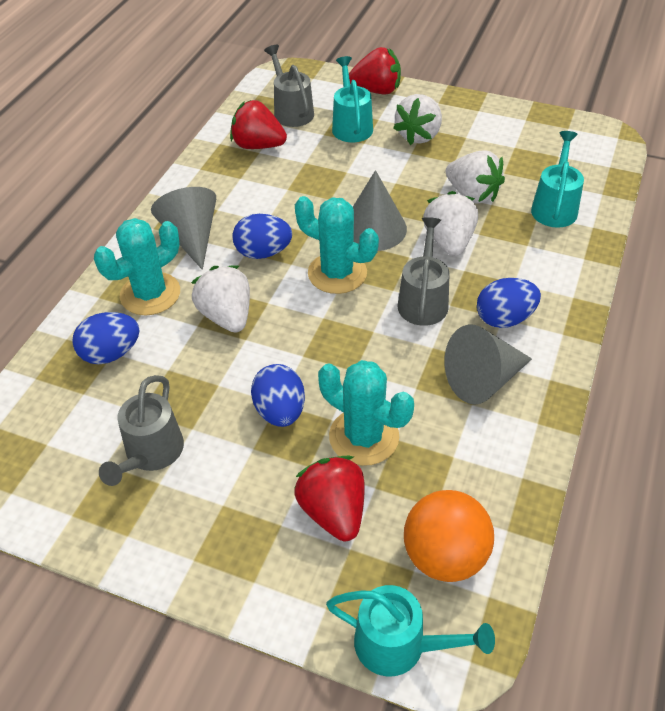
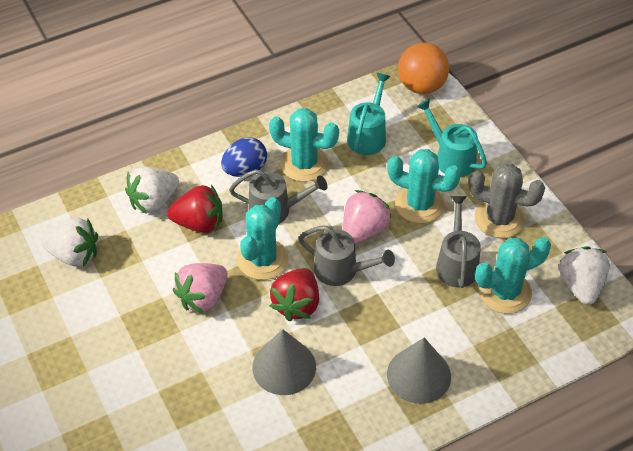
blue egg: 4 -> 1
grey cactus: 0 -> 1
grey cone: 3 -> 2
pink strawberry: 0 -> 2
red strawberry: 3 -> 2
turquoise cactus: 3 -> 4
turquoise watering can: 3 -> 2
white strawberry: 4 -> 3

